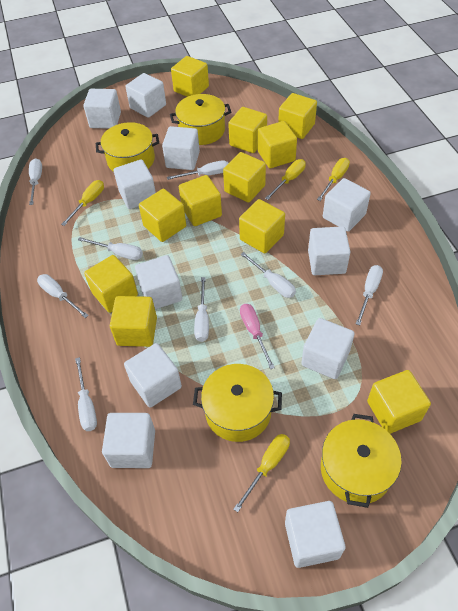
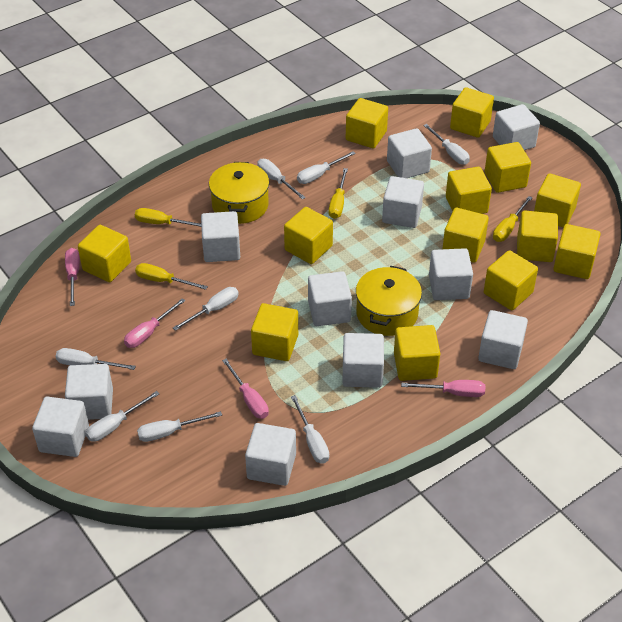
pink screwdriver: 1 -> 4
yellow cube: 11 -> 13
yellow pot: 4 -> 2

